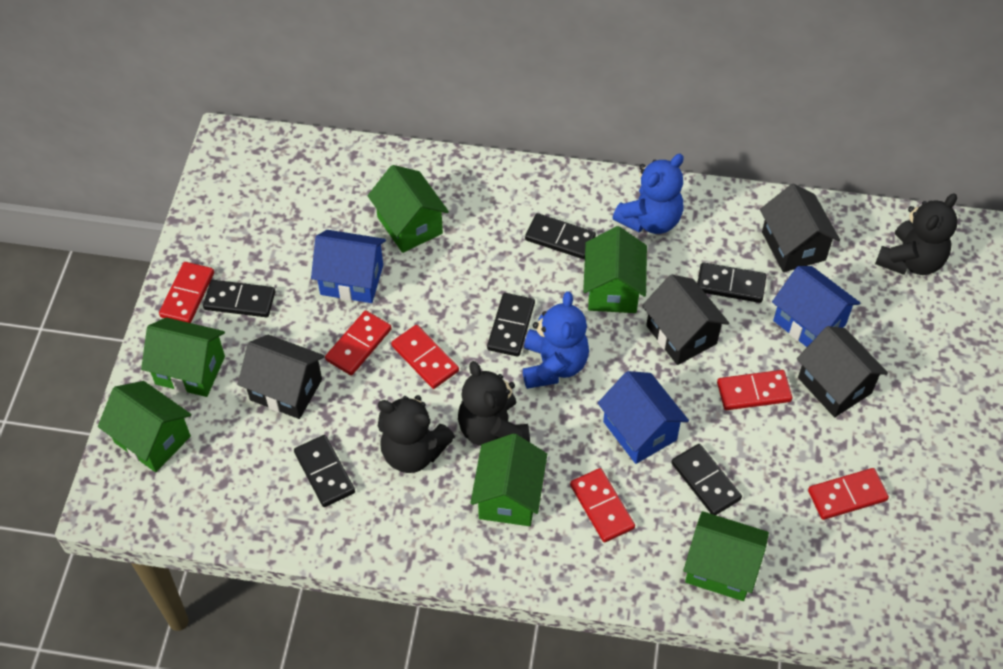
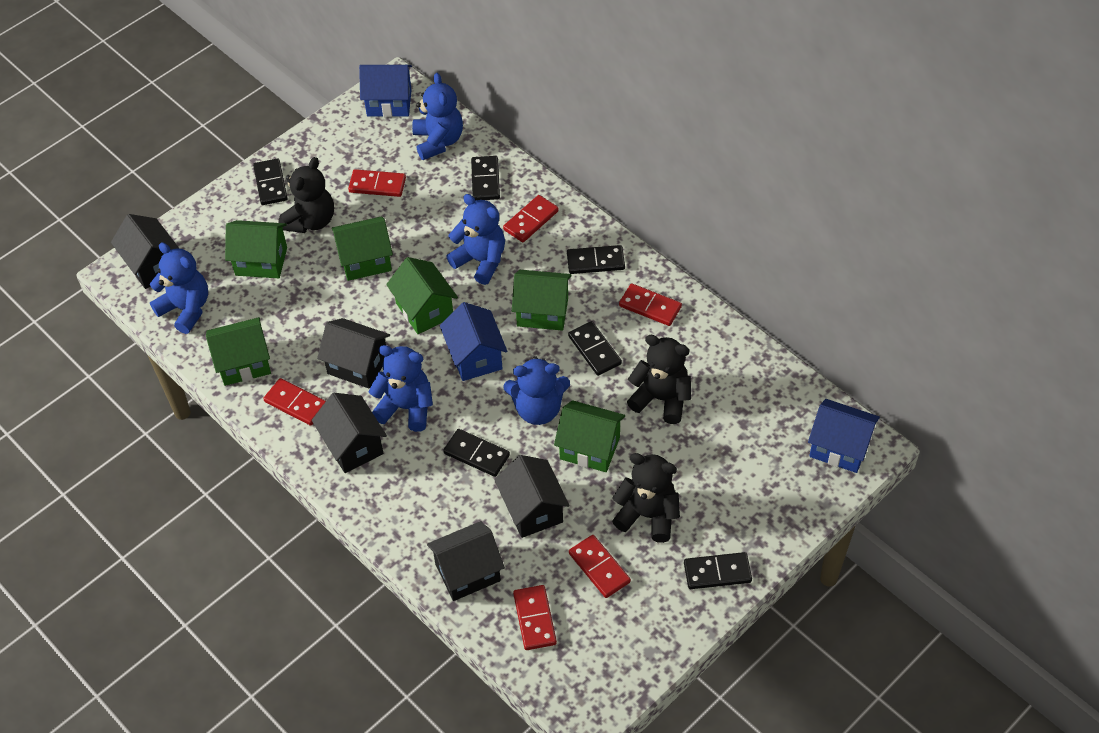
black house: 4 -> 5
blue teddy bear: 2 -> 5

